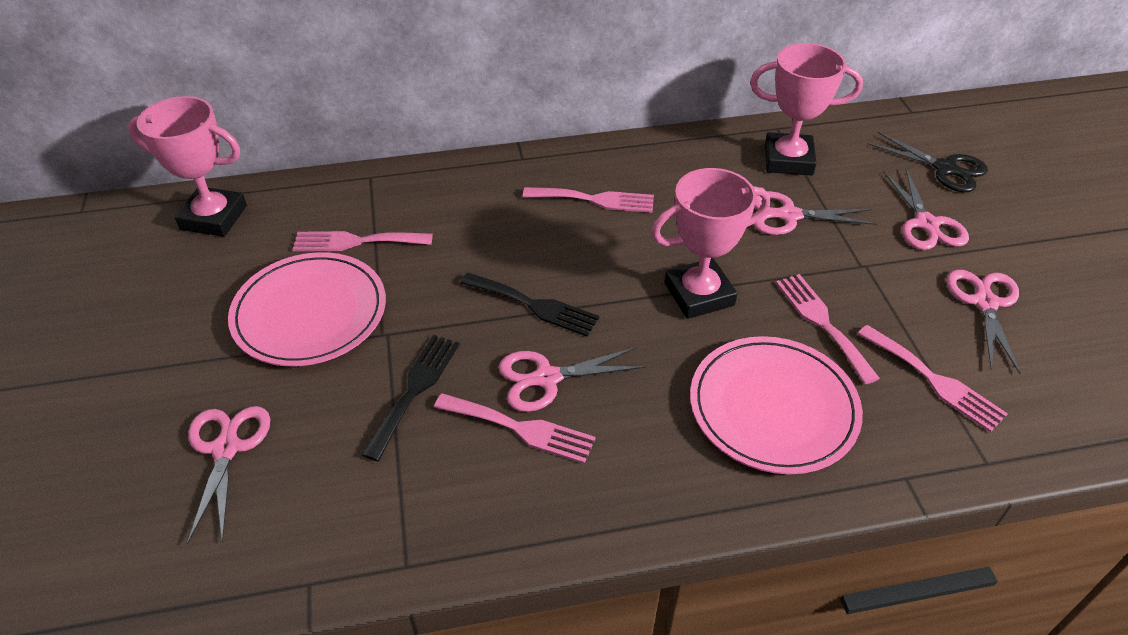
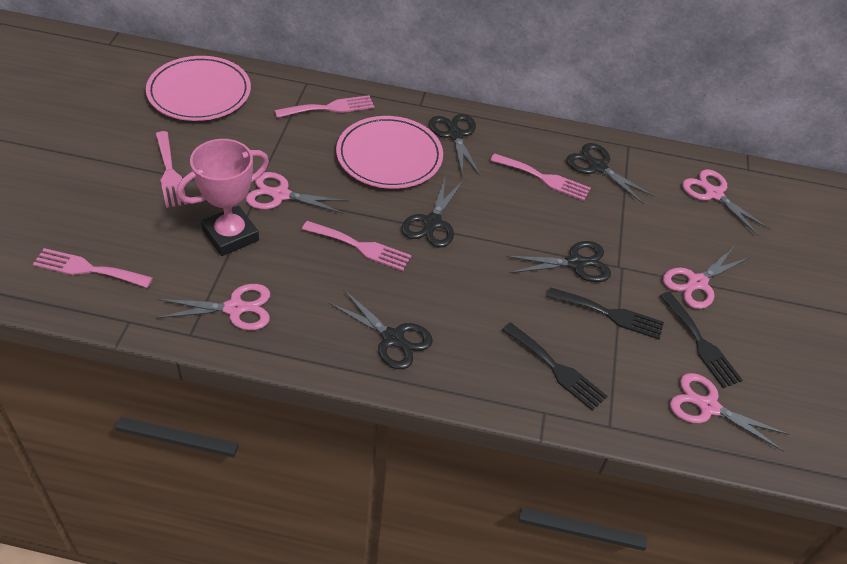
black fork: 2 -> 3
black scissors: 1 -> 5
pink trophy: 3 -> 1

